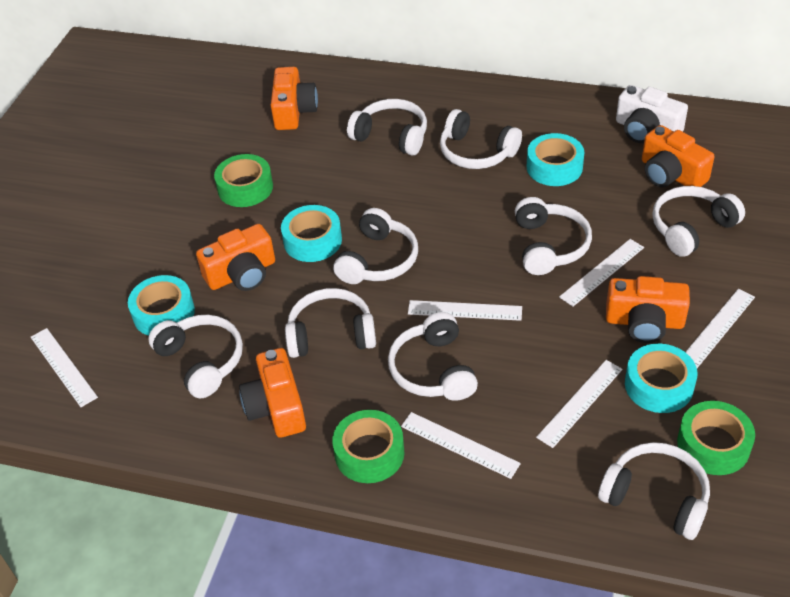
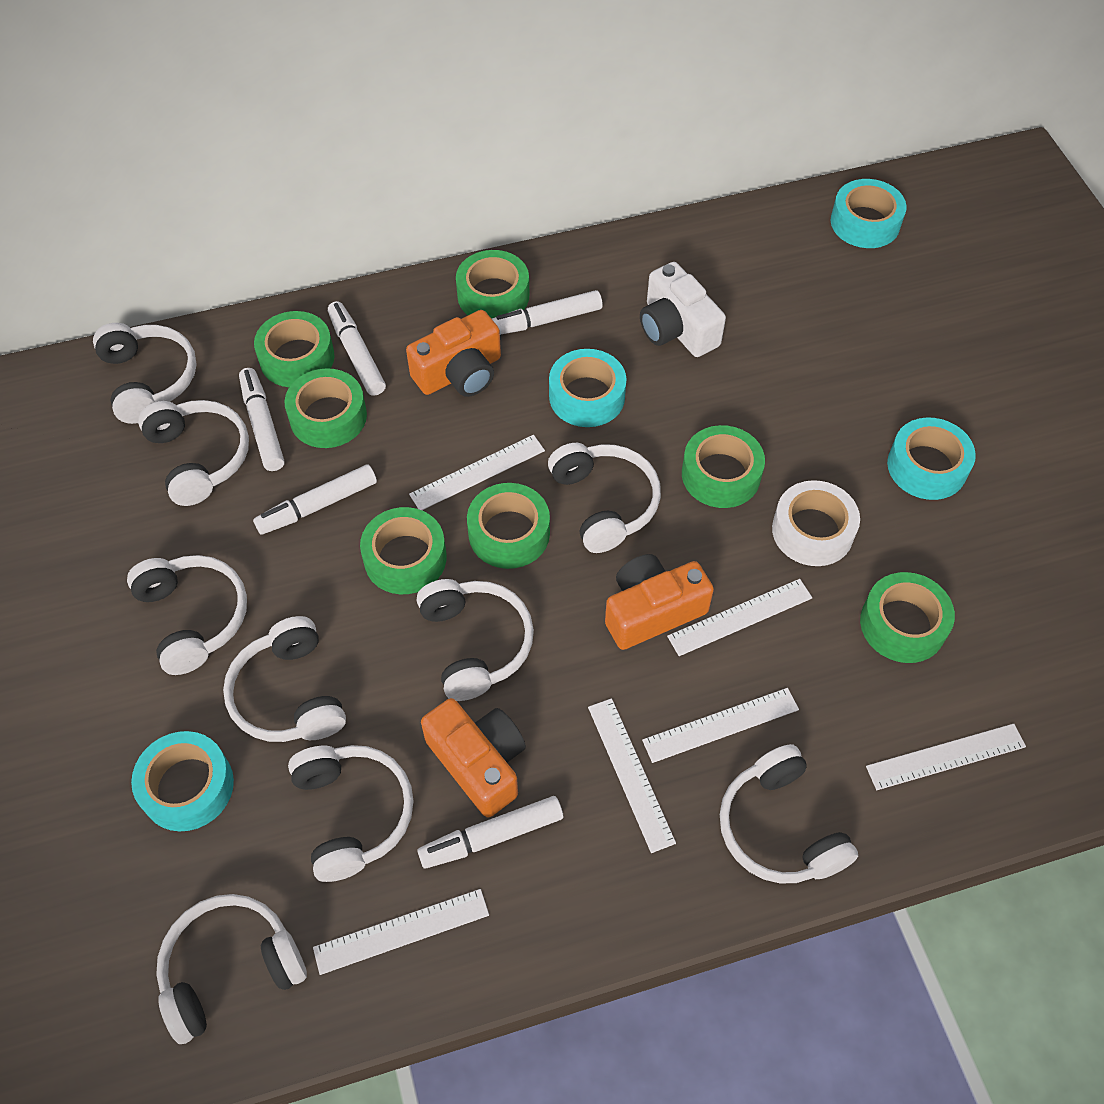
green tape: 3 -> 7
orange camera: 5 -> 3
white marker: 0 -> 5
white tape: 0 -> 1

